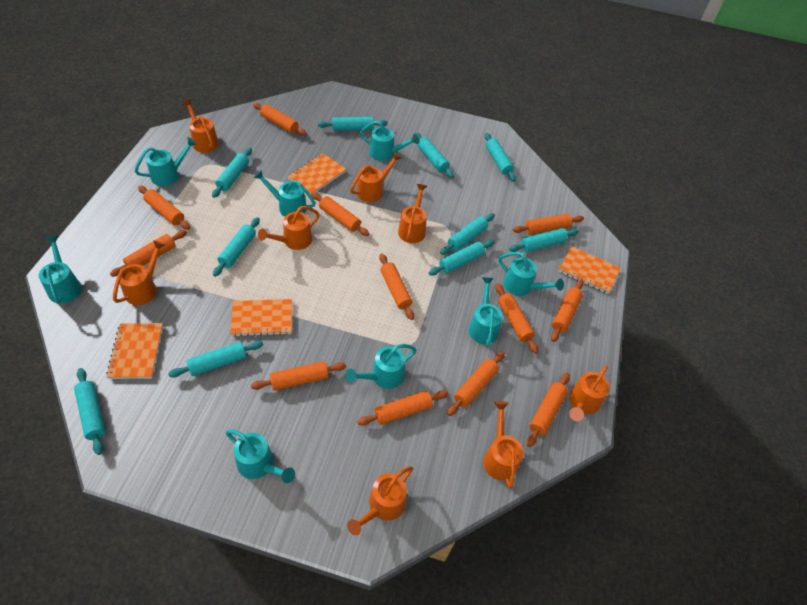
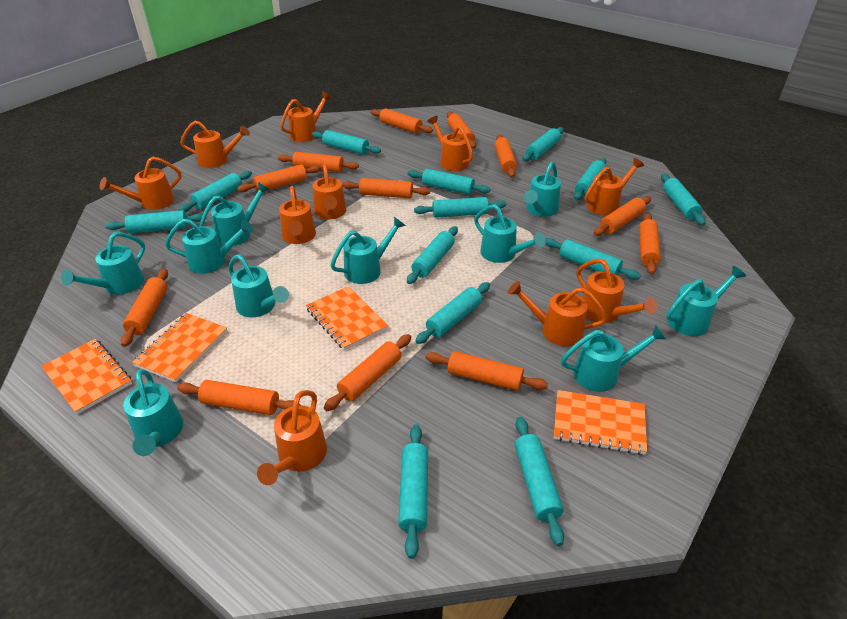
orange watering can: 8 -> 10
turquoise rolling pin: 10 -> 13
turquoise watering can: 8 -> 10

